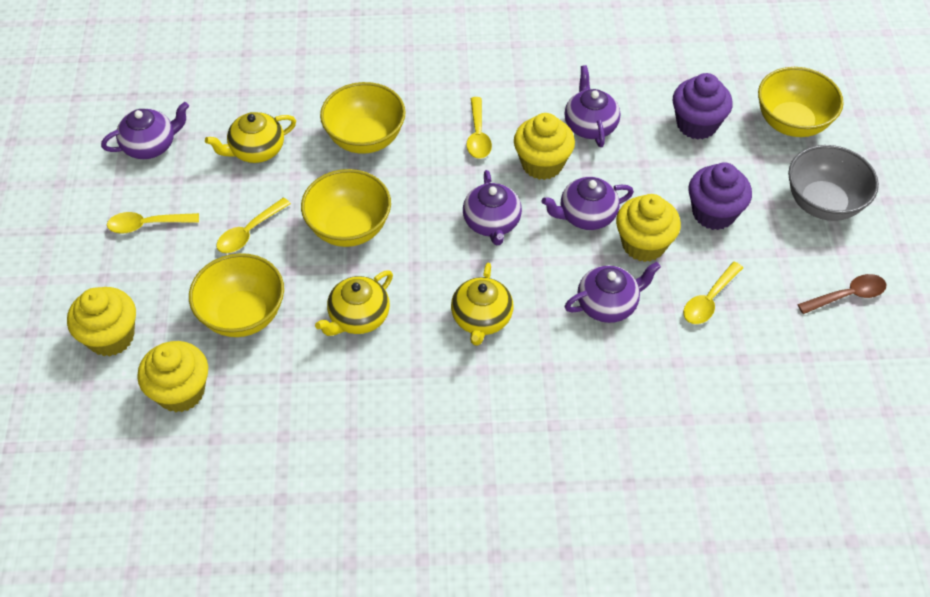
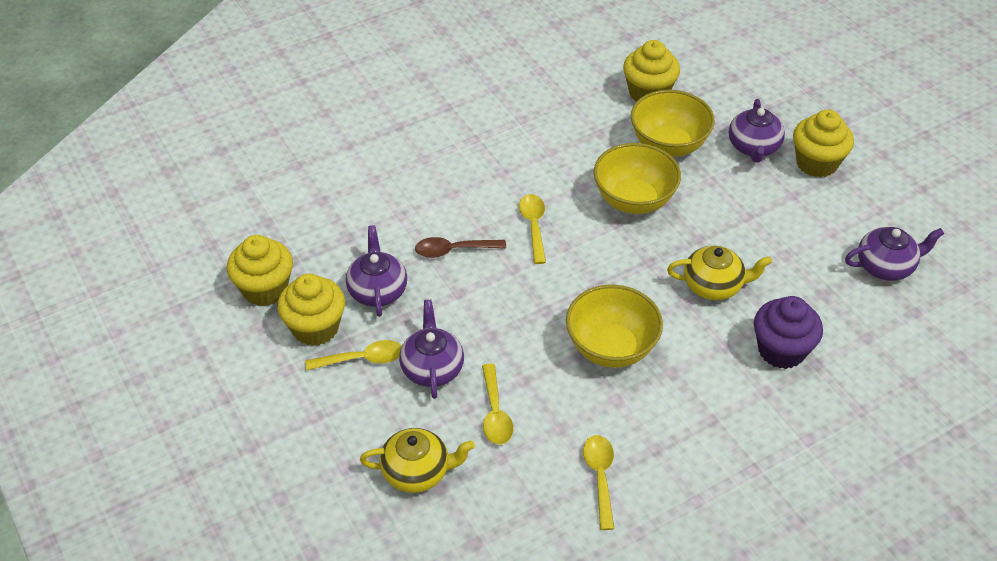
grey bowl: 1 -> 0
purple cupcake: 2 -> 1
purple teapot: 5 -> 4
yellow bowl: 4 -> 3
yellow teapot: 3 -> 2

